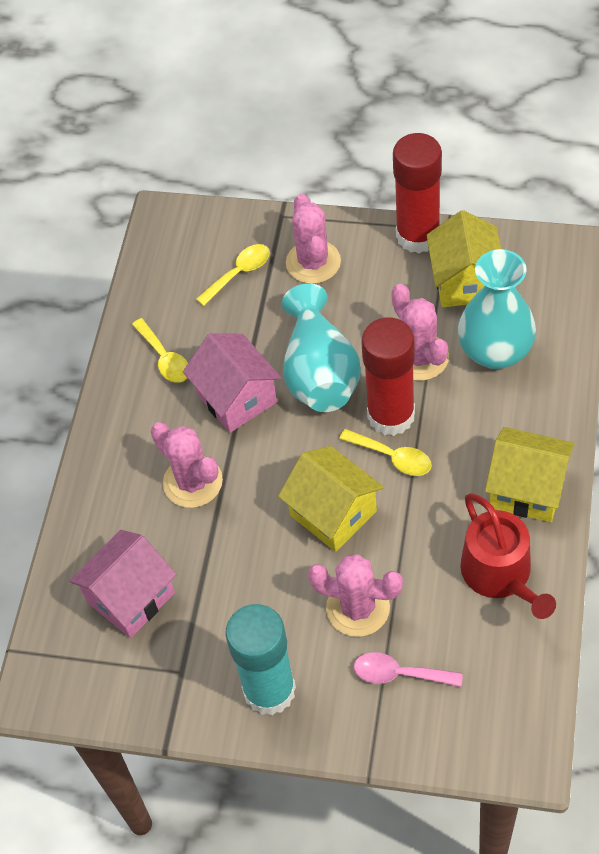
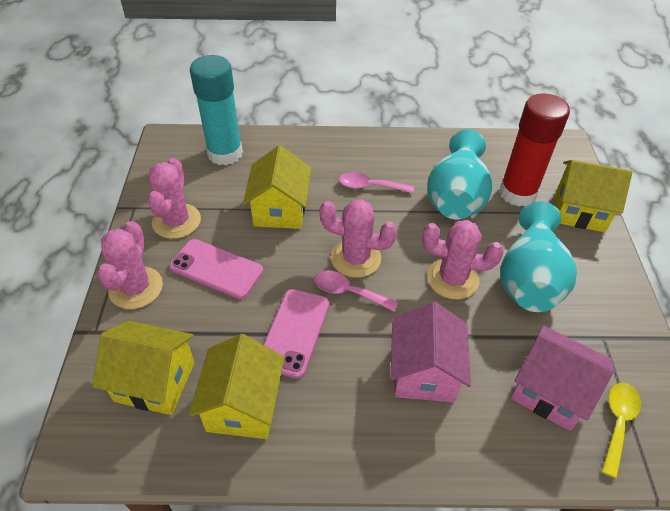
pink phone: 0 -> 2
pink spoon: 1 -> 2
red glue stick: 2 -> 1
red watering can: 1 -> 0
yellow house: 3 -> 4
yellow spoon: 3 -> 1

